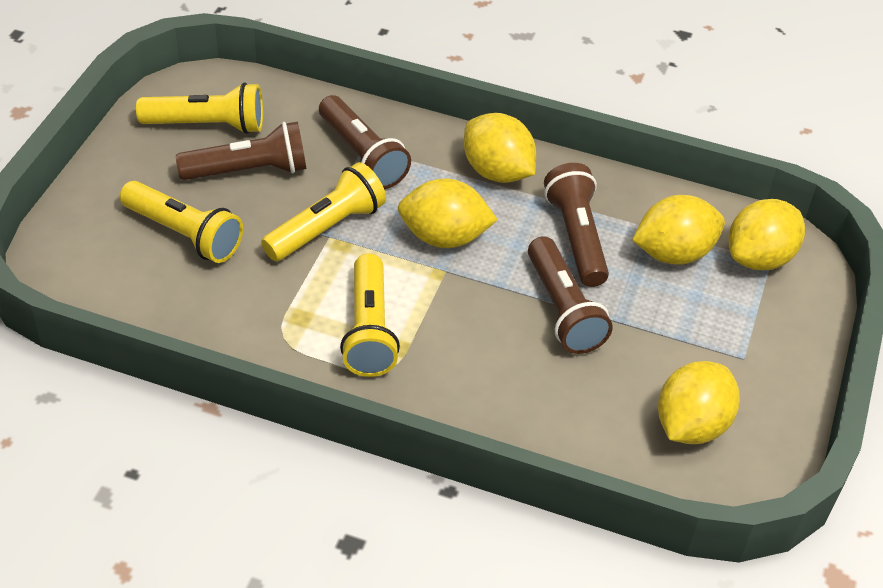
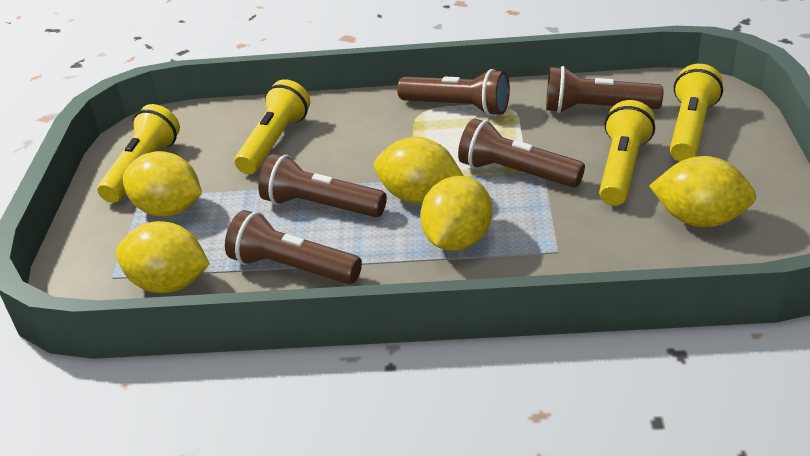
brown flashlight: 4 -> 5

